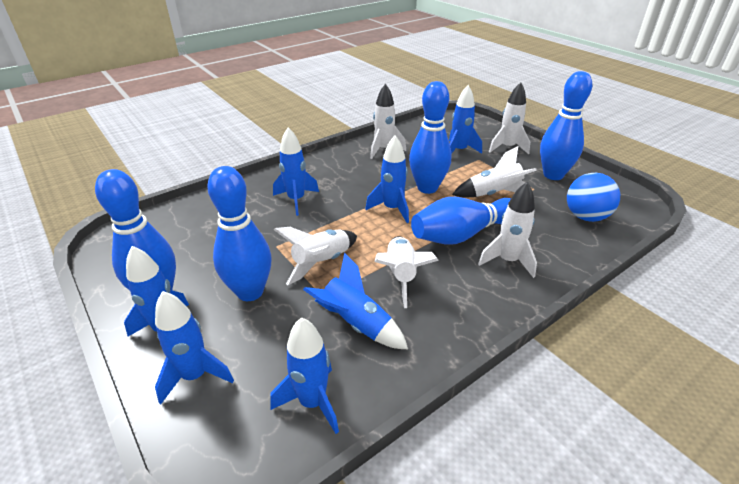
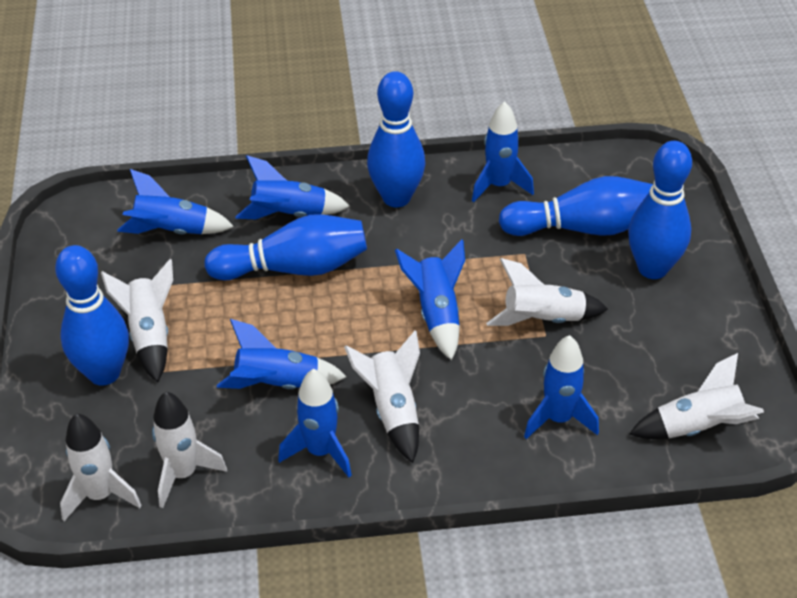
blue ball: 1 -> 0

